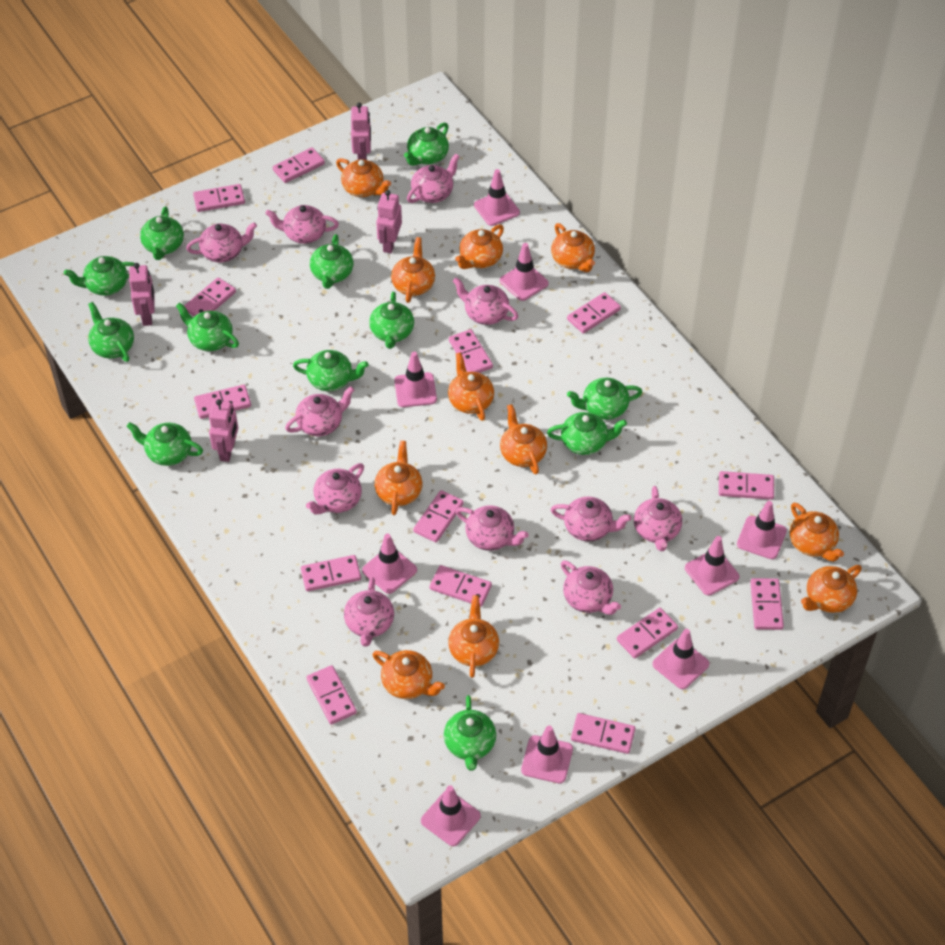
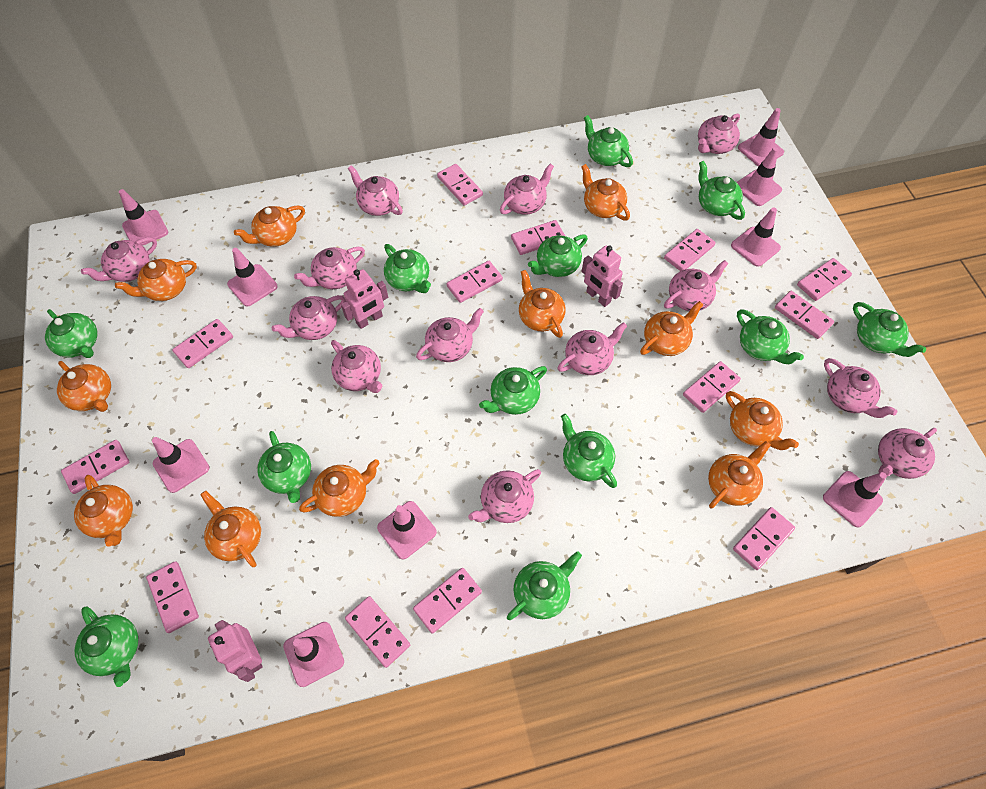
pink domino: 14 -> 13
pink robot: 4 -> 3
pink teapot: 11 -> 13

